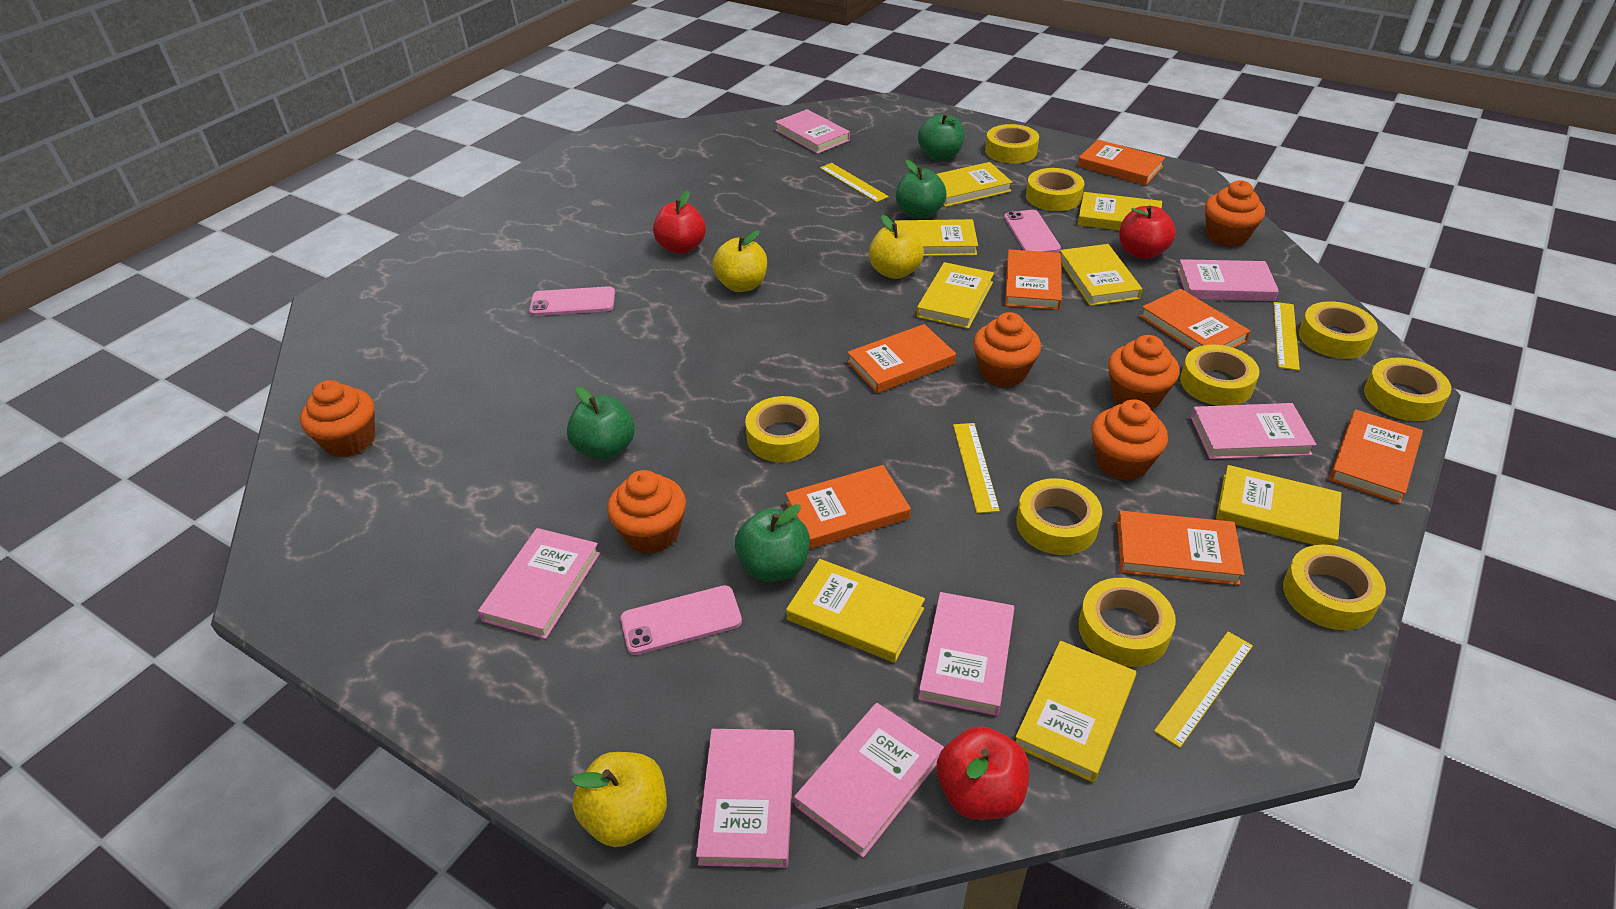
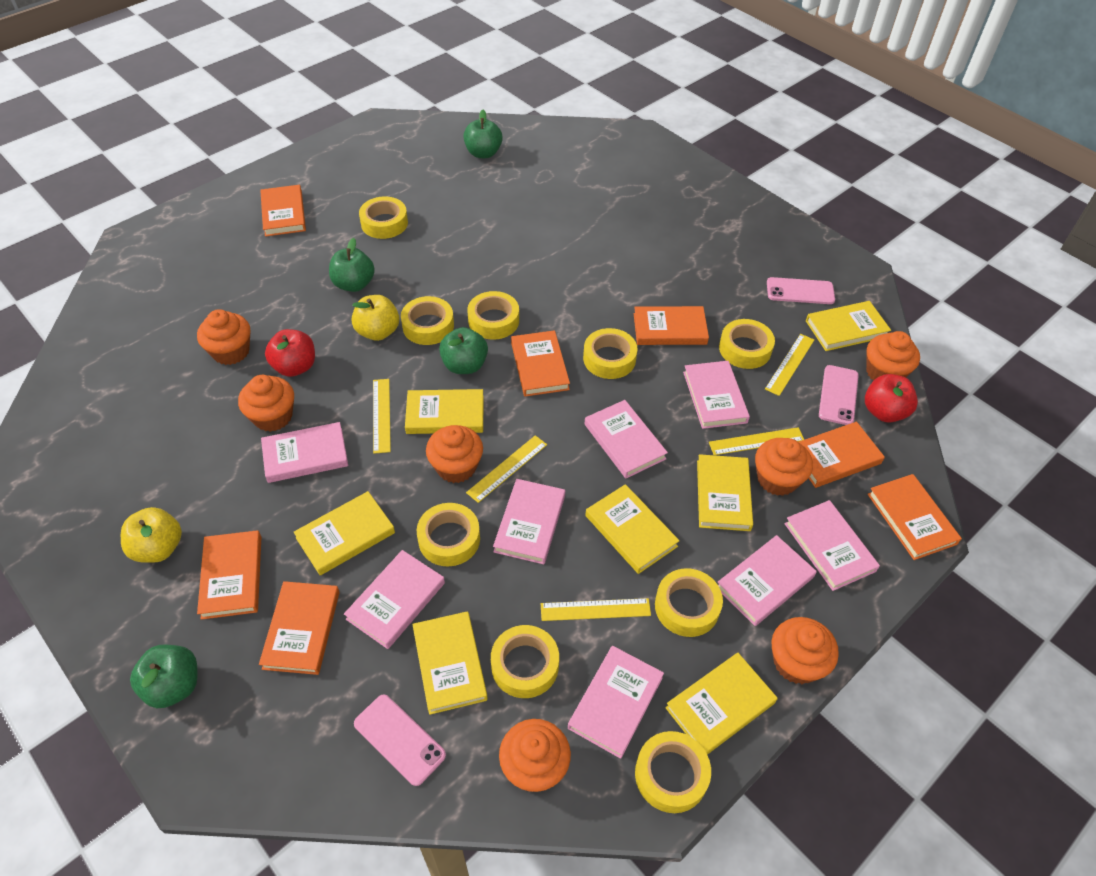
orange cupcake: 6 -> 7
pink book: 7 -> 8
red apple: 3 -> 2
yellow apple: 3 -> 2
yellow book: 8 -> 7
yellow ruler: 4 -> 5

